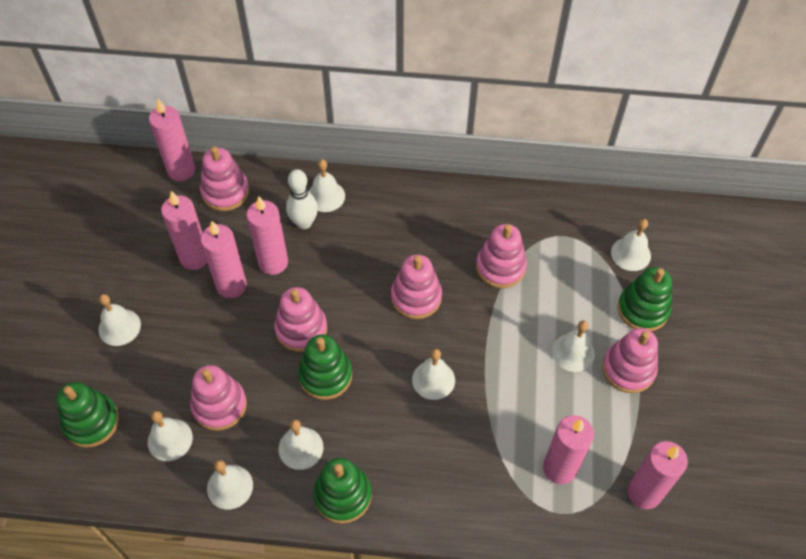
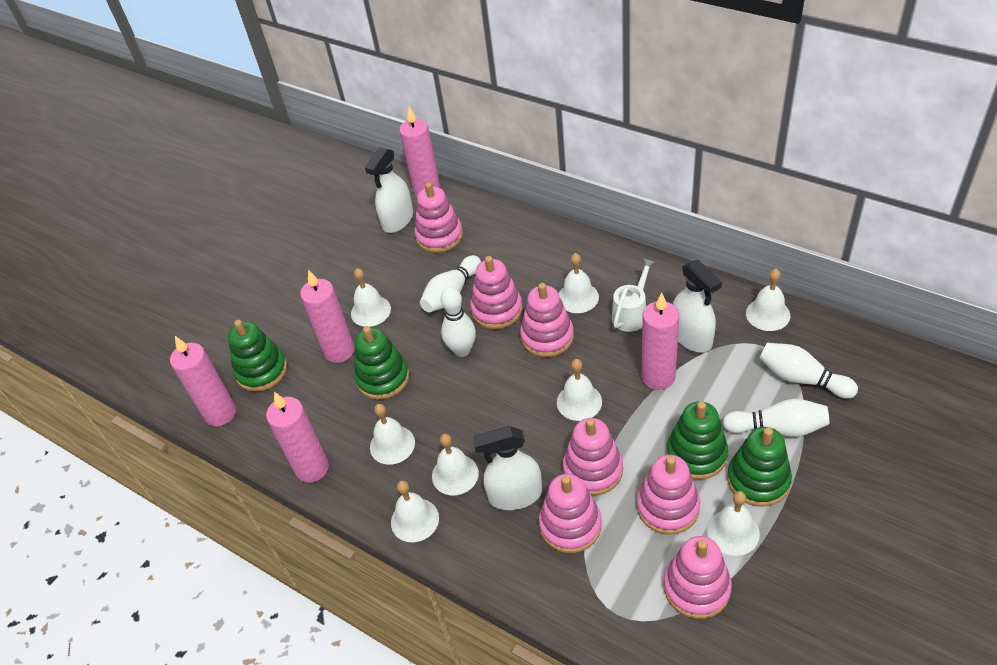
pink candle: 6 -> 5
pink stacking toy: 6 -> 7
white bowling pin: 1 -> 4
white spray bottle: 0 -> 3
white watering can: 0 -> 1

